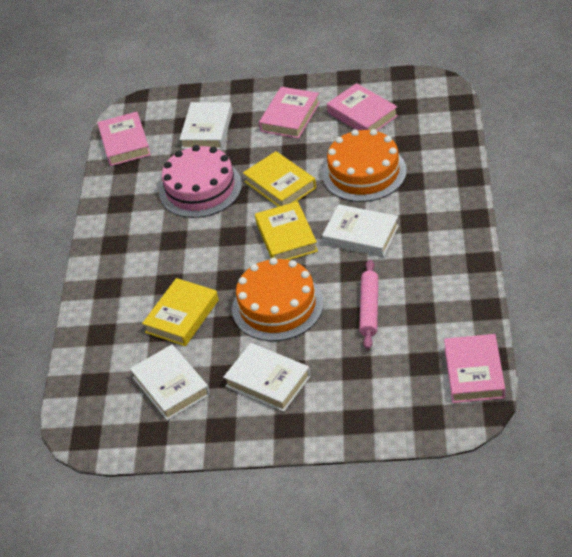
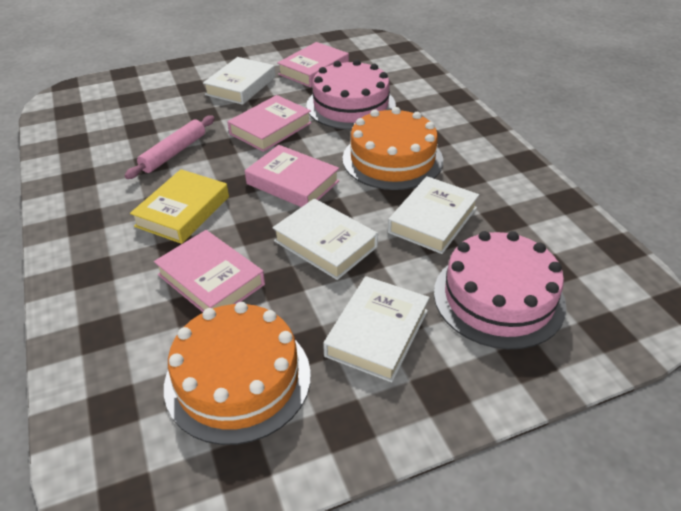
pink cake: 1 -> 2
yellow book: 3 -> 1

